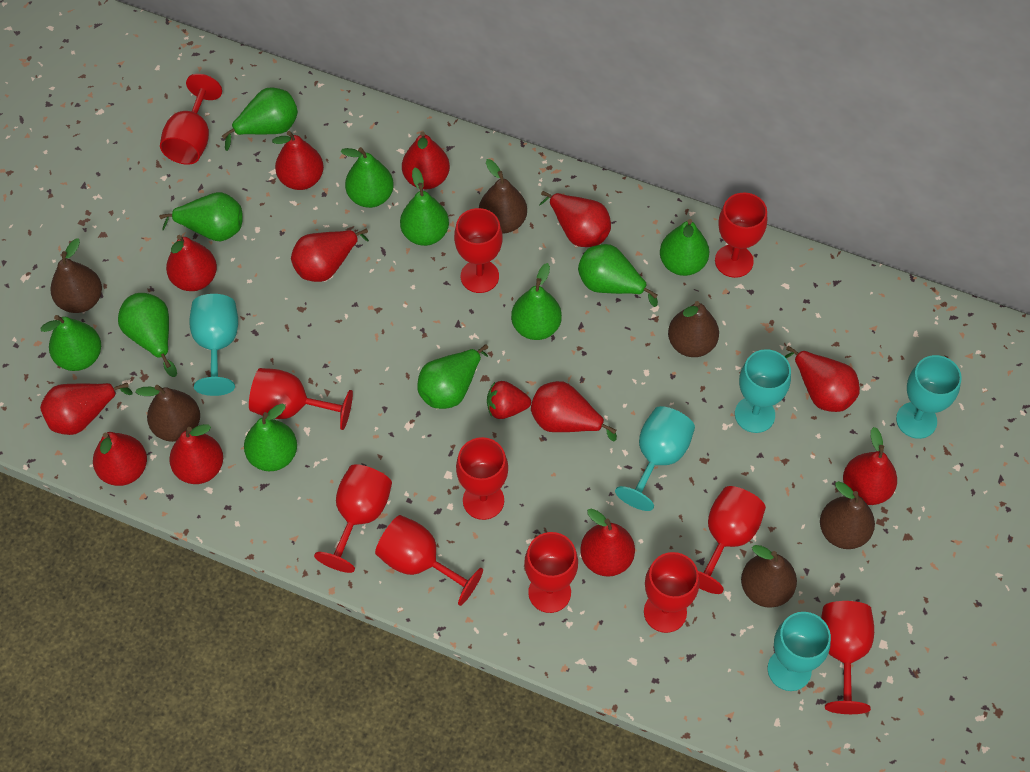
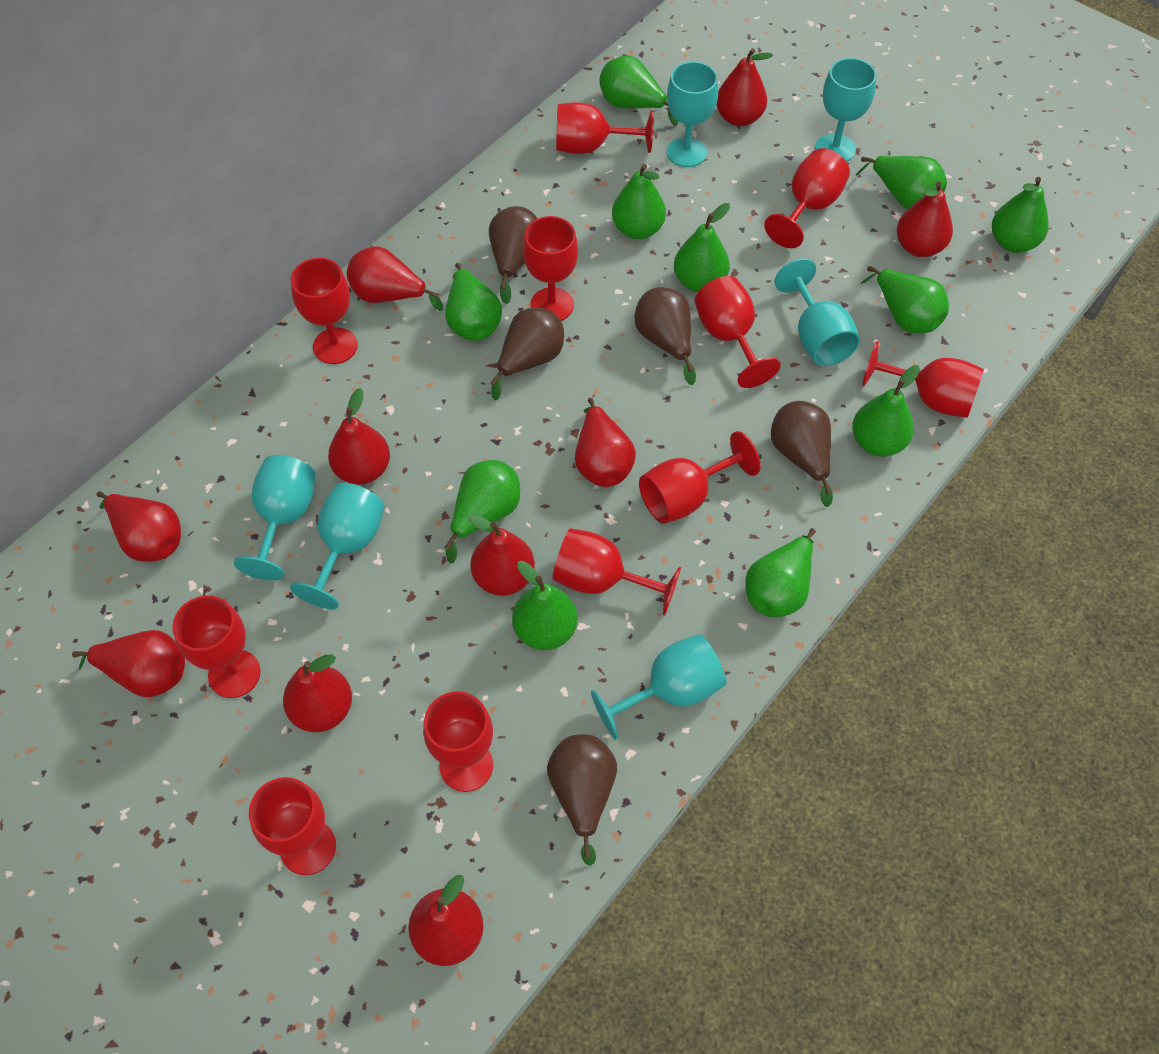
brown pear: 6 -> 5
red pear: 12 -> 10
red strawberry: 1 -> 0
turquoise goblet: 5 -> 6

